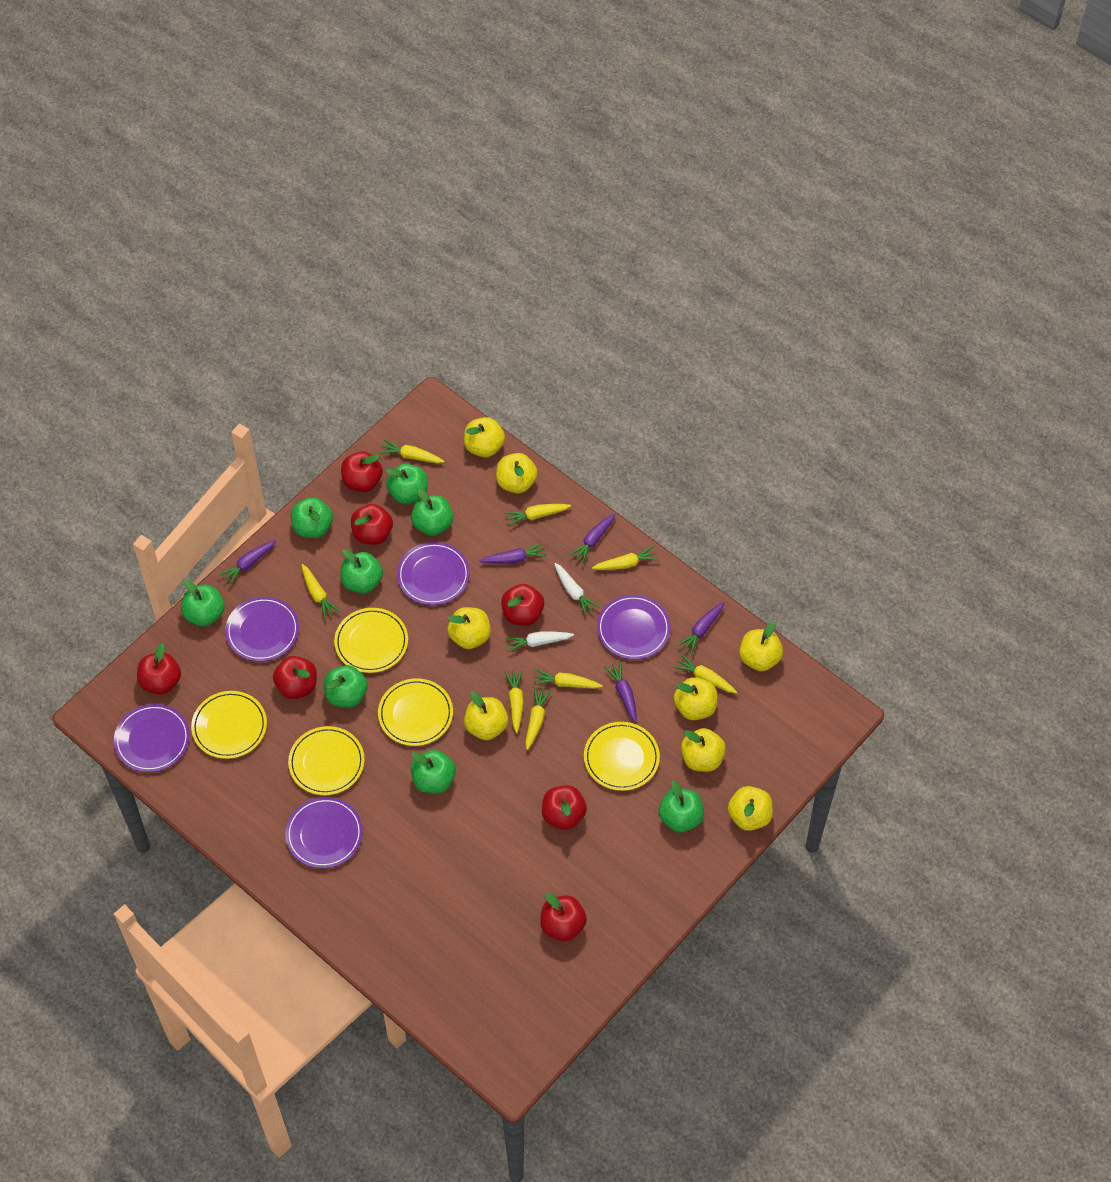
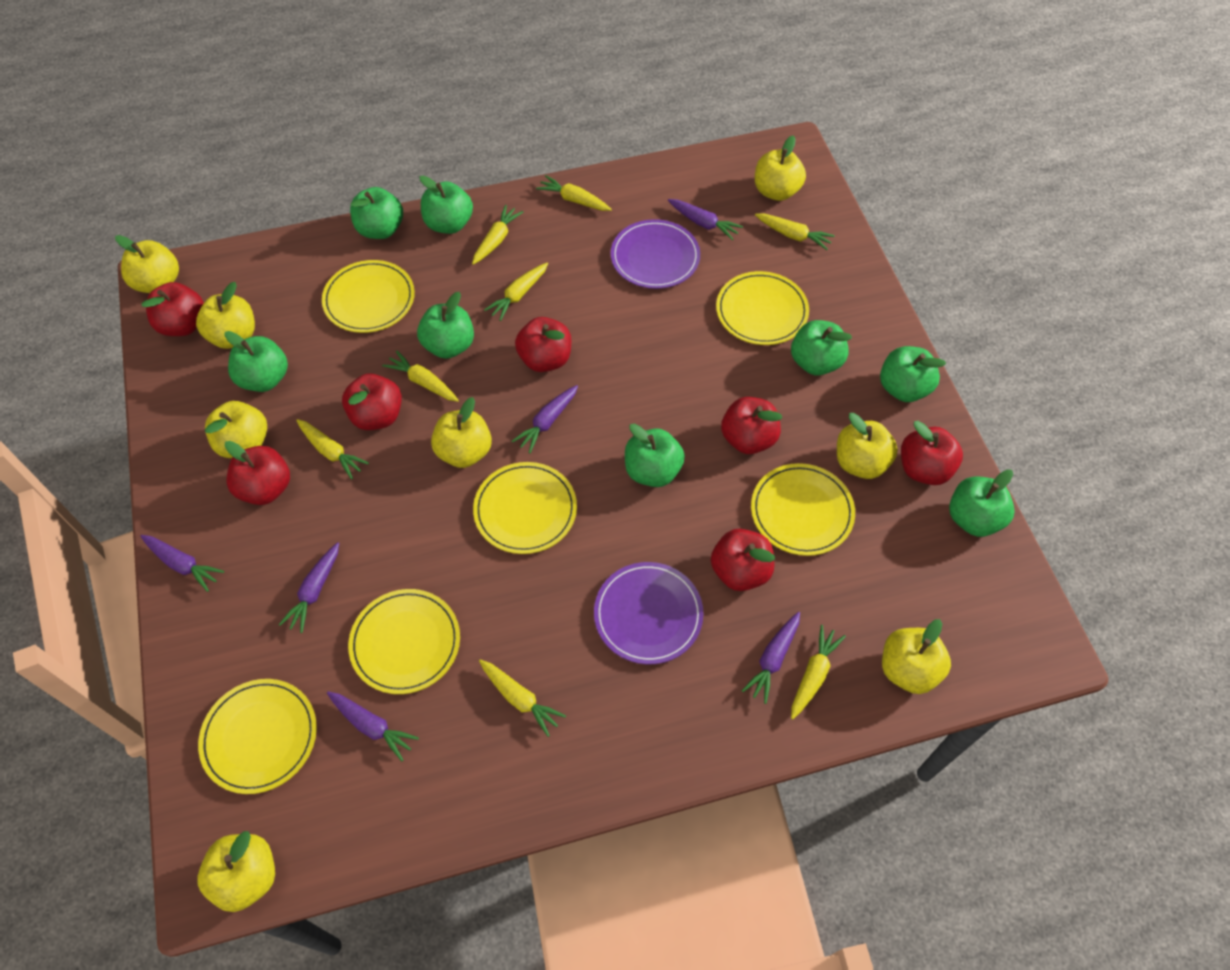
purple carrot: 5 -> 6
purple plate: 5 -> 2
white carrot: 2 -> 0
yellow plate: 5 -> 6

